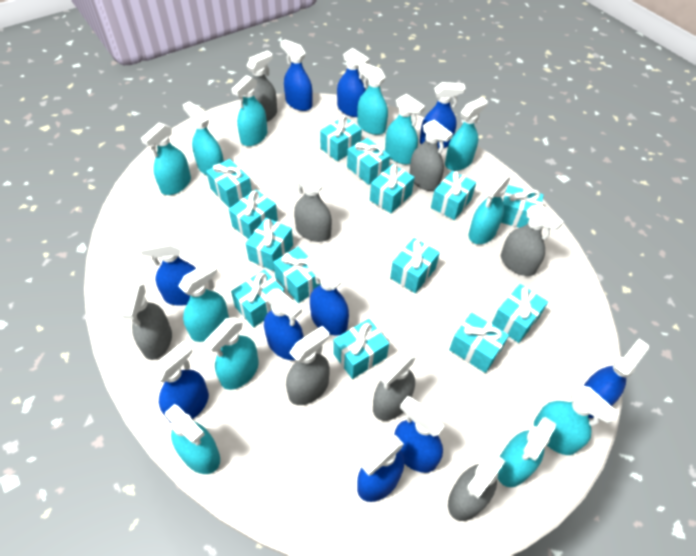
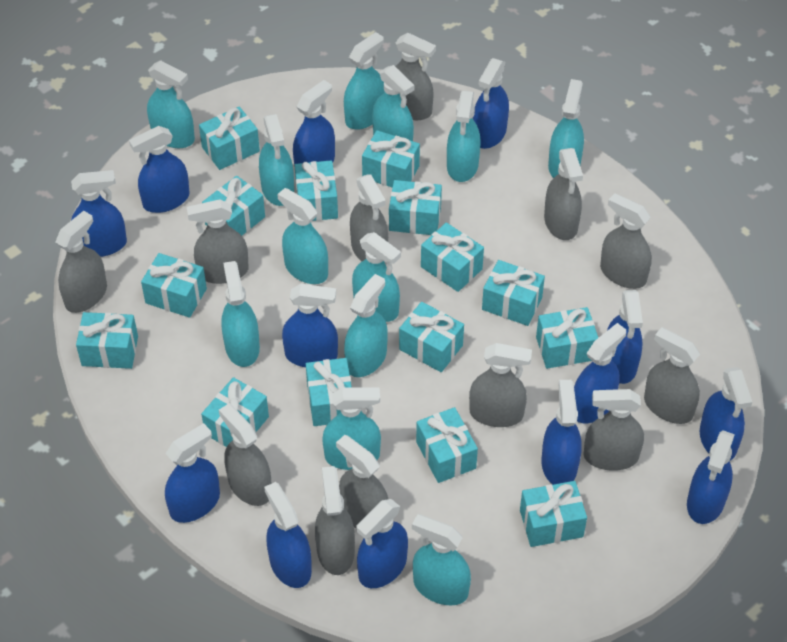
blue spray bottle: 10 -> 13
grey spray bottle: 8 -> 12
turquoise gift: 14 -> 15

